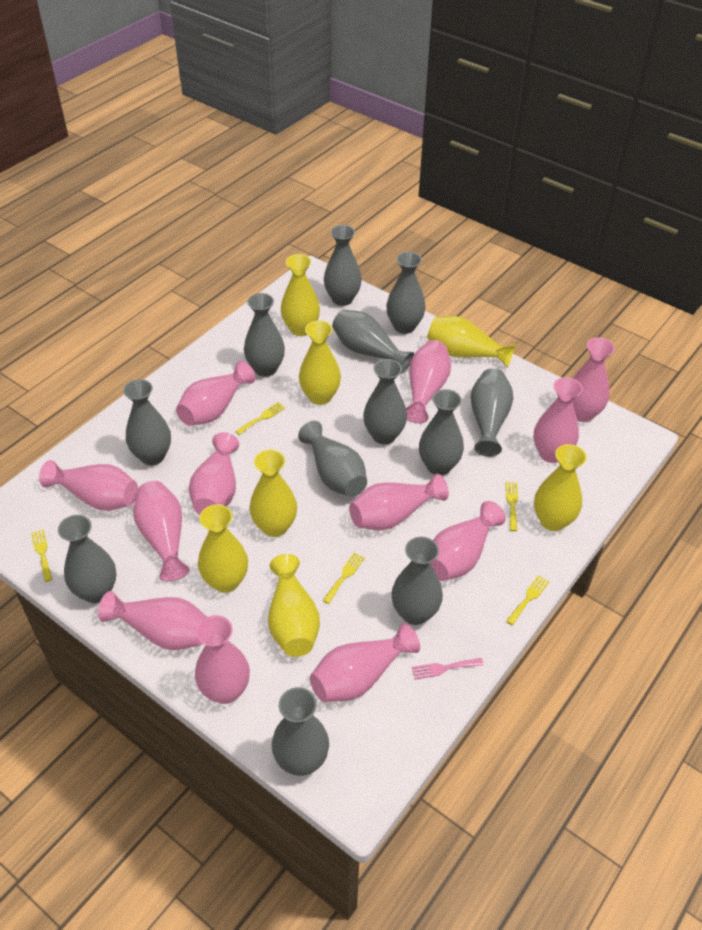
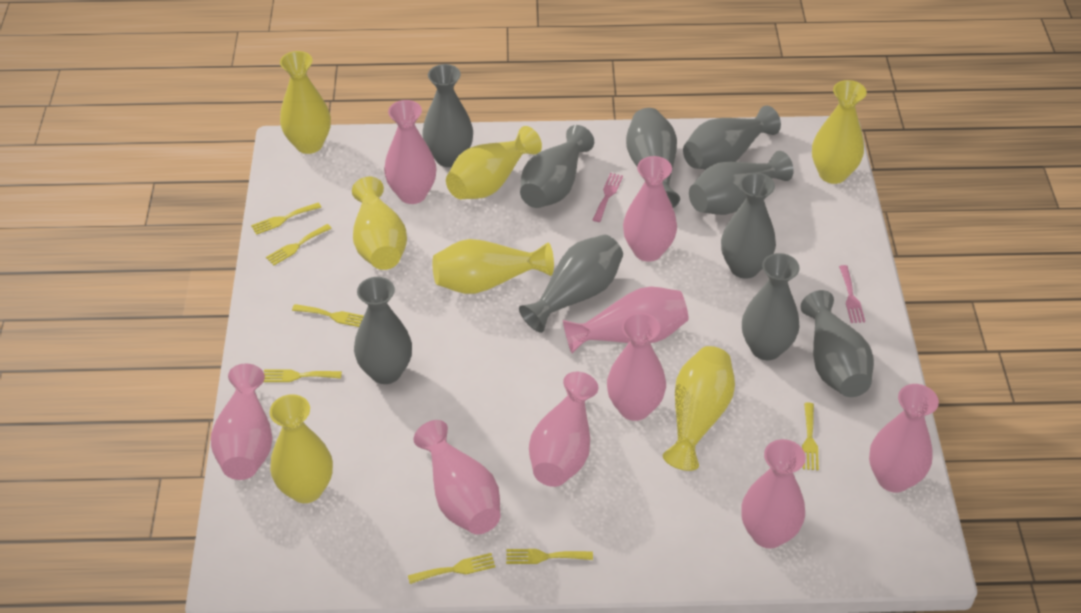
grey vase: 12 -> 10
pink fork: 1 -> 2
pink vase: 12 -> 9
yellow fork: 5 -> 7

